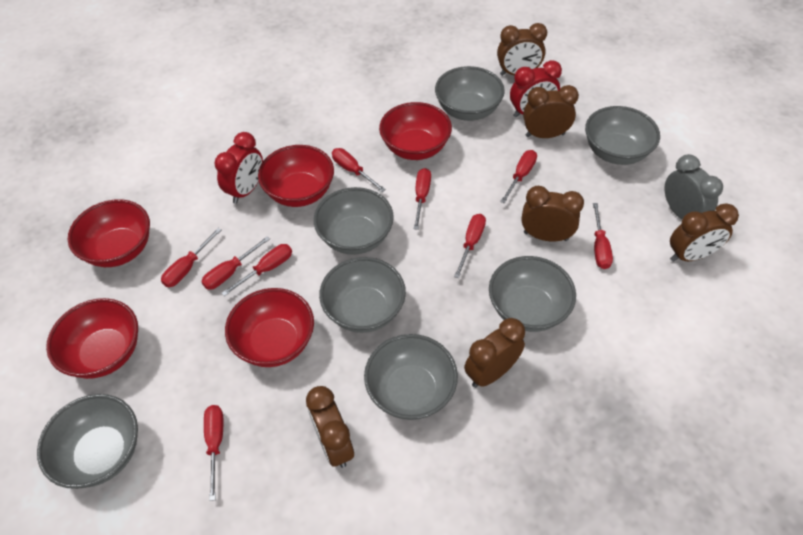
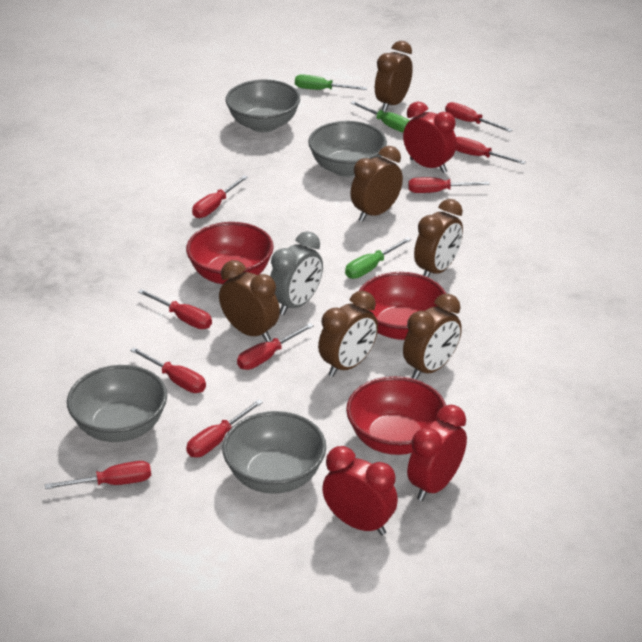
green screwdriver: 0 -> 3
grey bowl: 7 -> 4
red bowl: 5 -> 3
red clock: 2 -> 3

